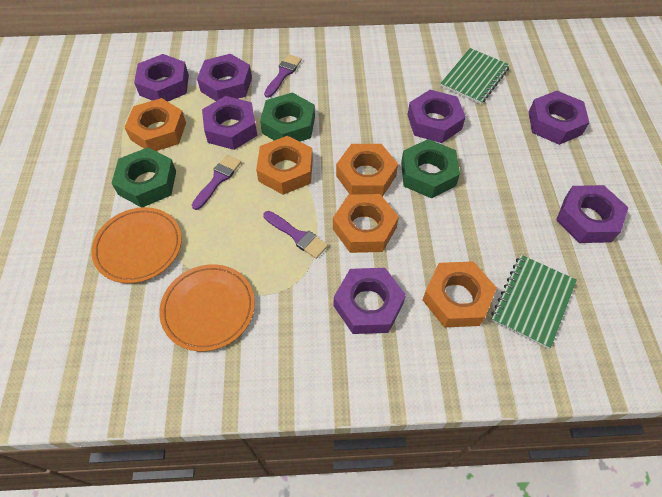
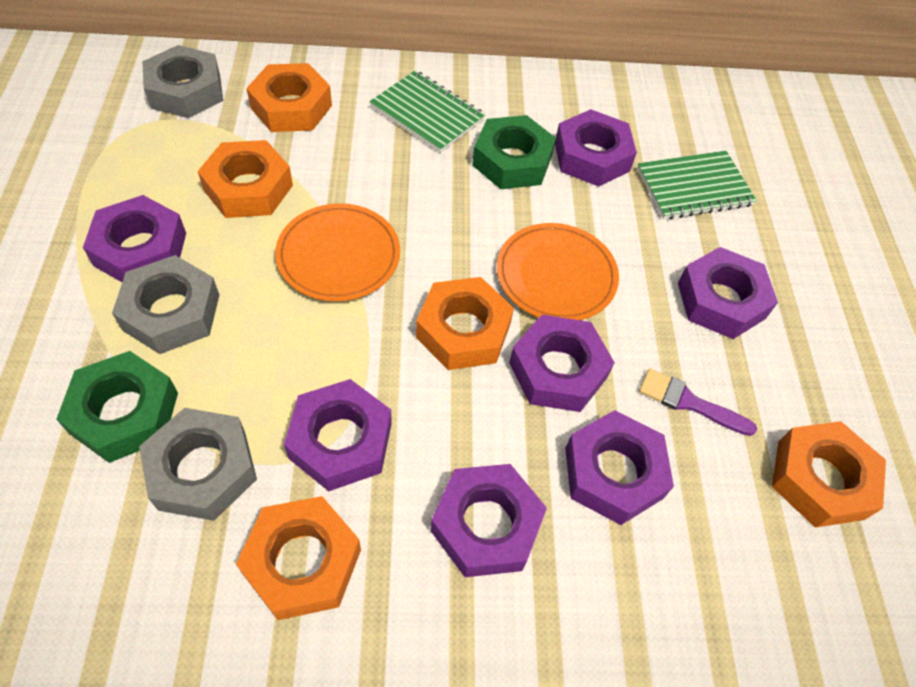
green nut: 3 -> 2
grey nut: 0 -> 3
purple brush: 3 -> 1

